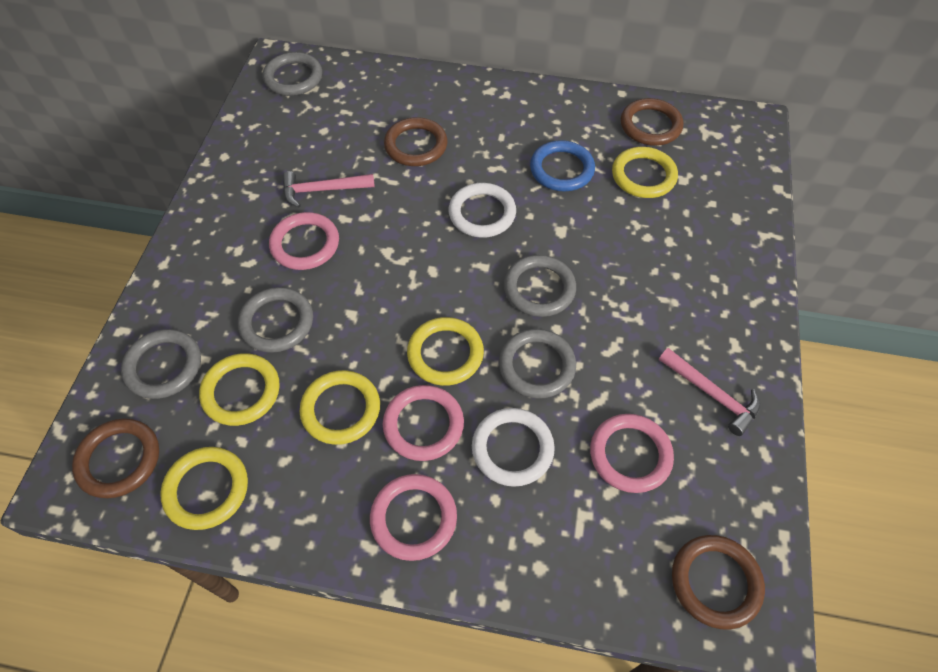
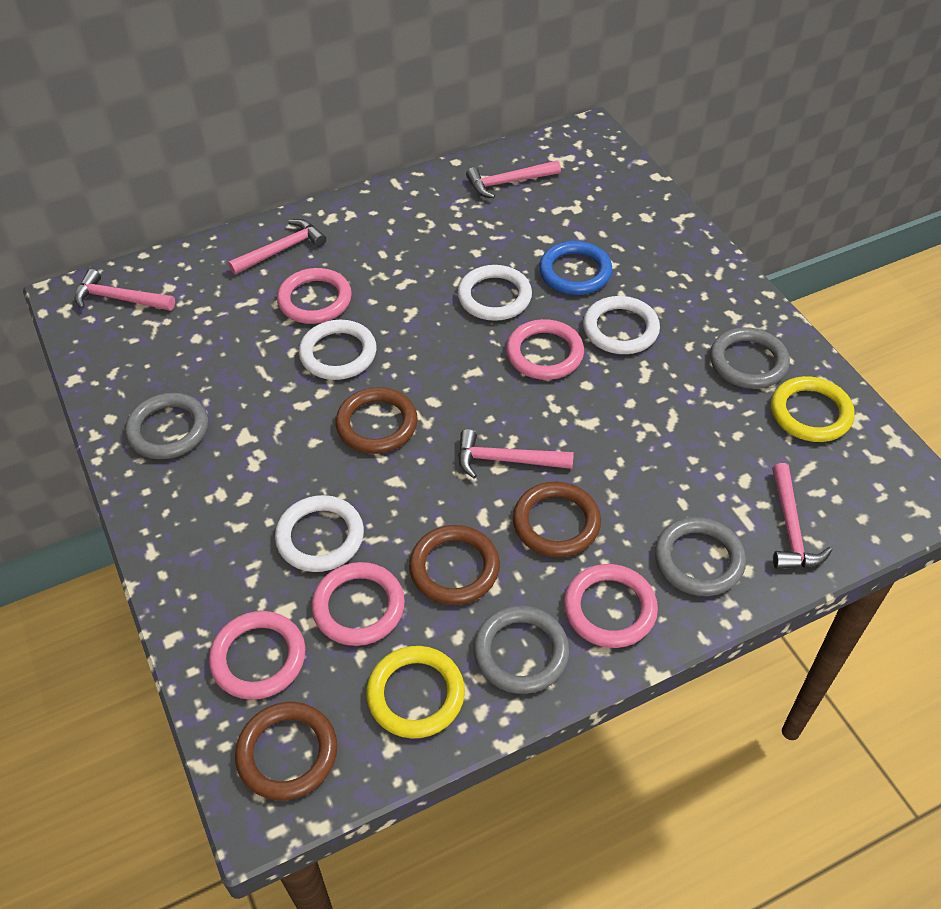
grey ring: 5 -> 4
pink hammer: 2 -> 5
pink ring: 4 -> 5
white ring: 2 -> 4
yellow ring: 5 -> 2

